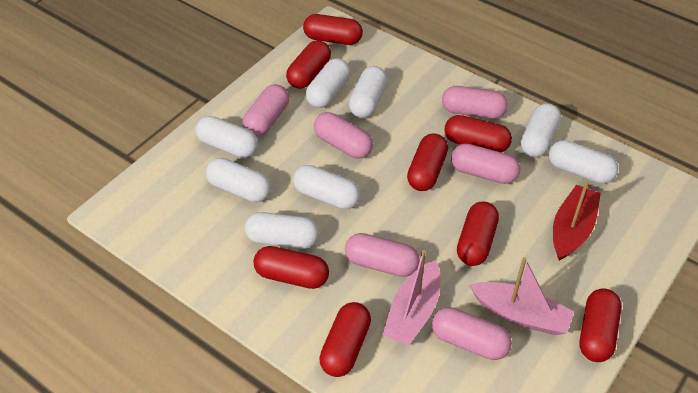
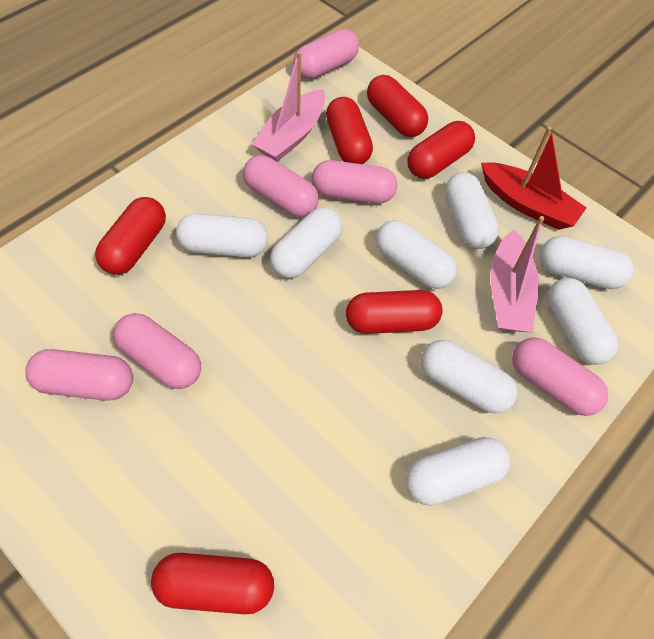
red capsule: 8 -> 6

